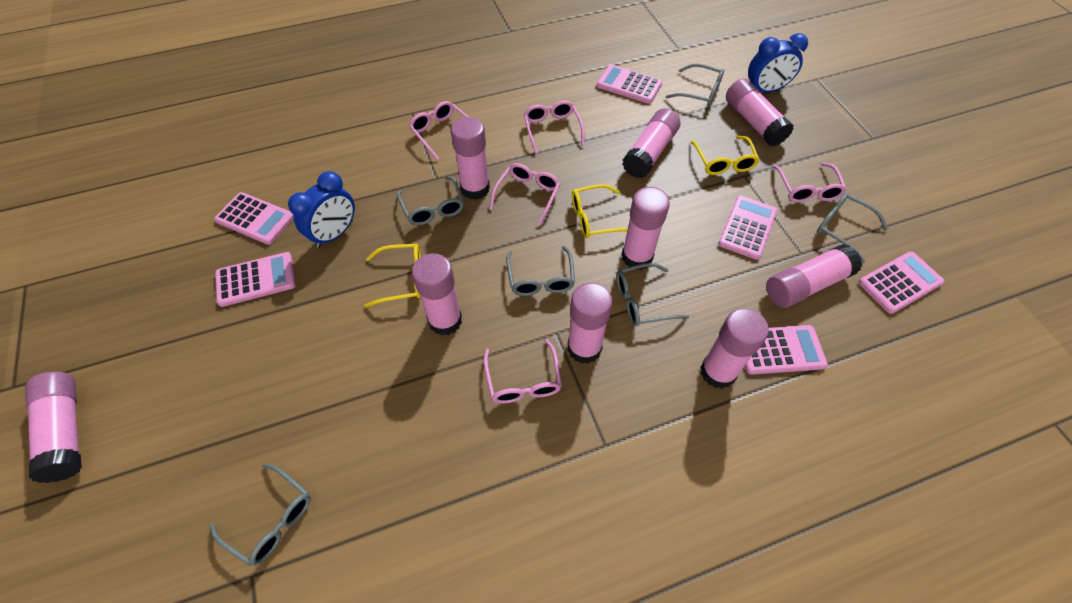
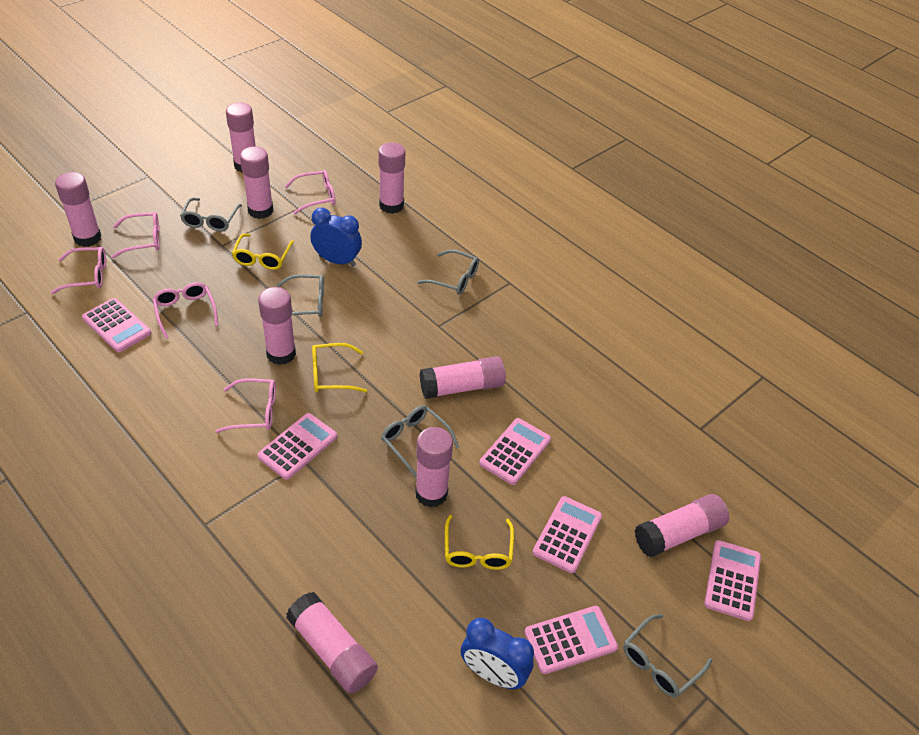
grey glasses: 6 -> 5

